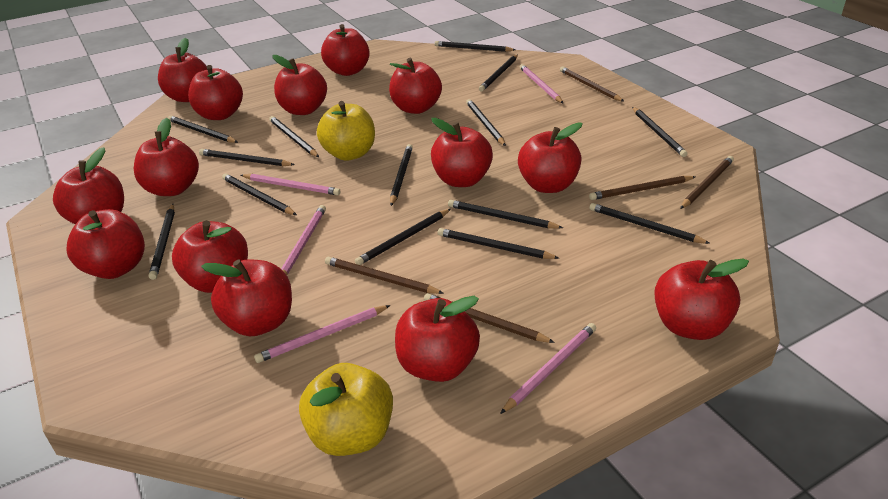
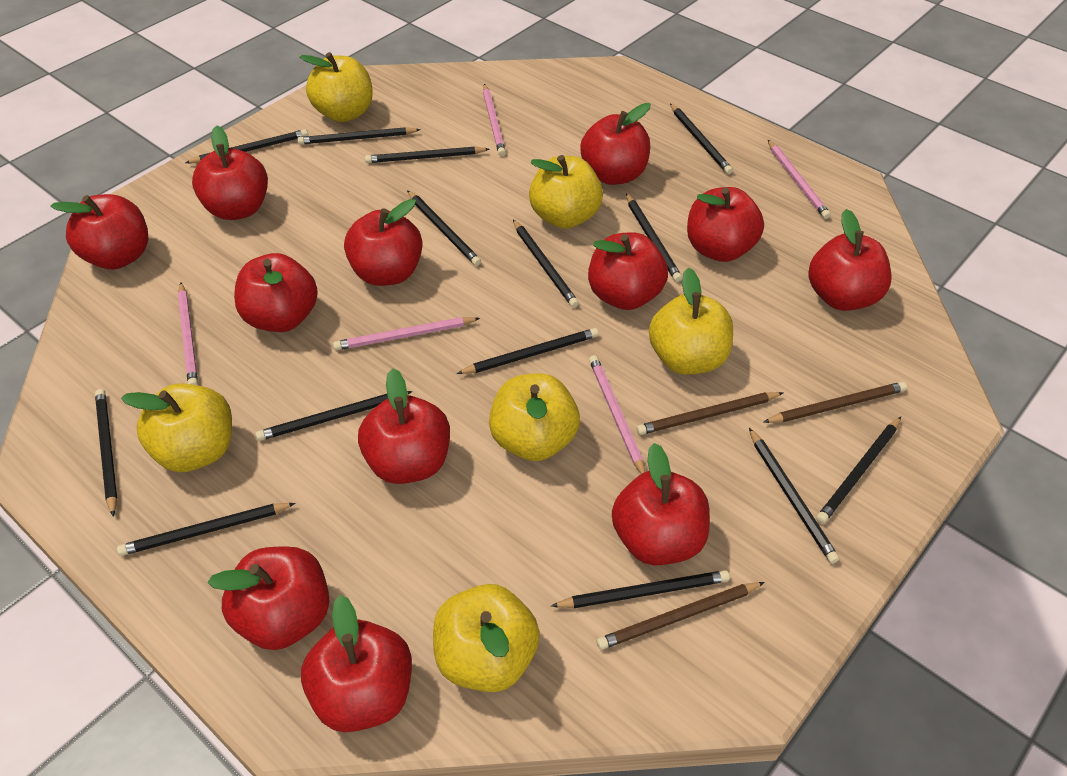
brown pencil: 5 -> 3
red apple: 14 -> 12
yellow apple: 2 -> 6

